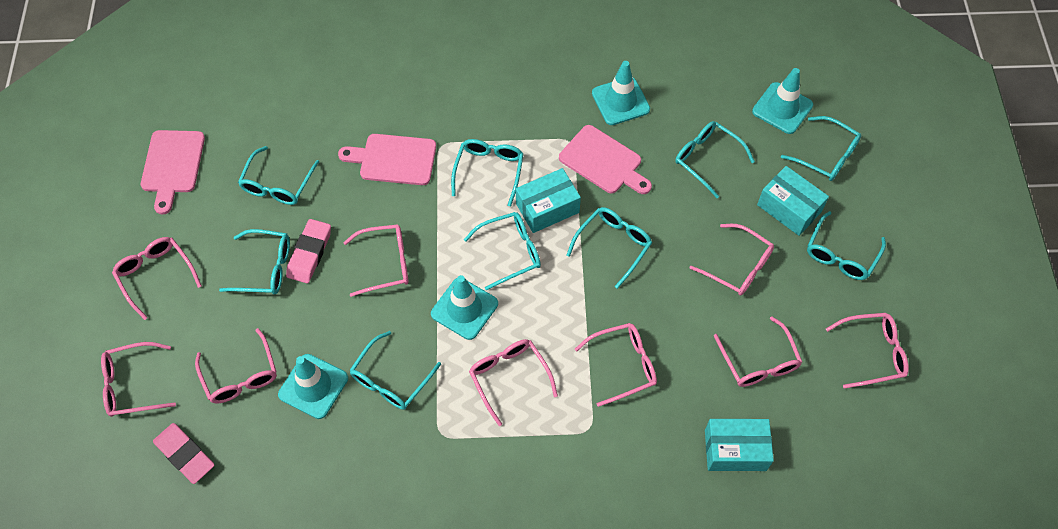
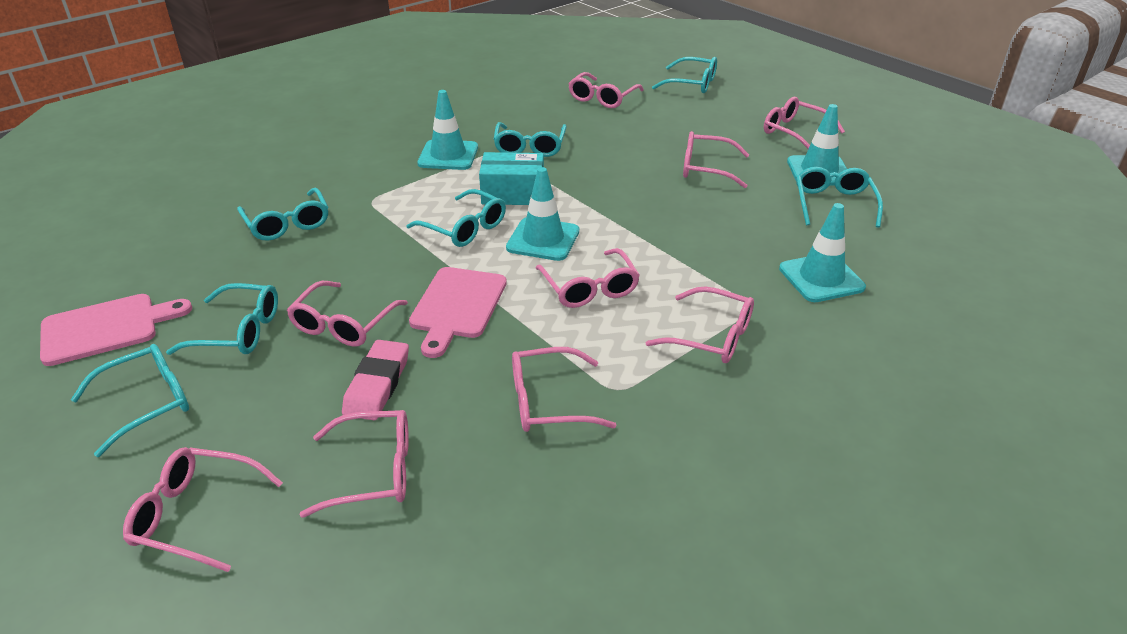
pink cutting board: 3 -> 2
pink eraser: 2 -> 1
turquoise box: 3 -> 1
turquoise glasses: 9 -> 7

